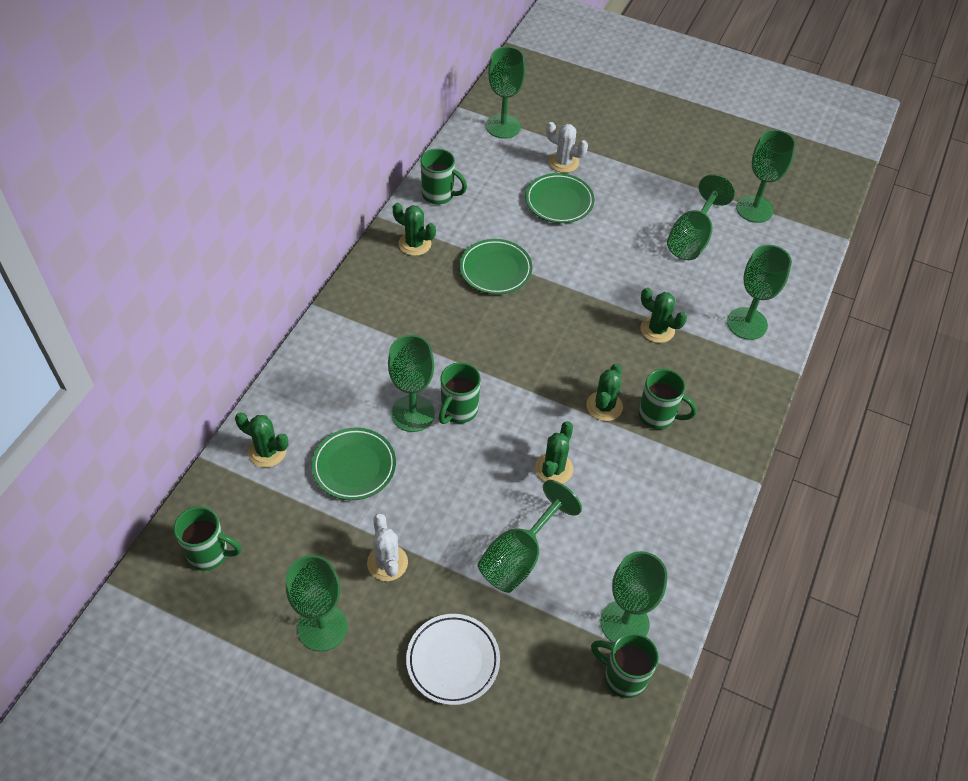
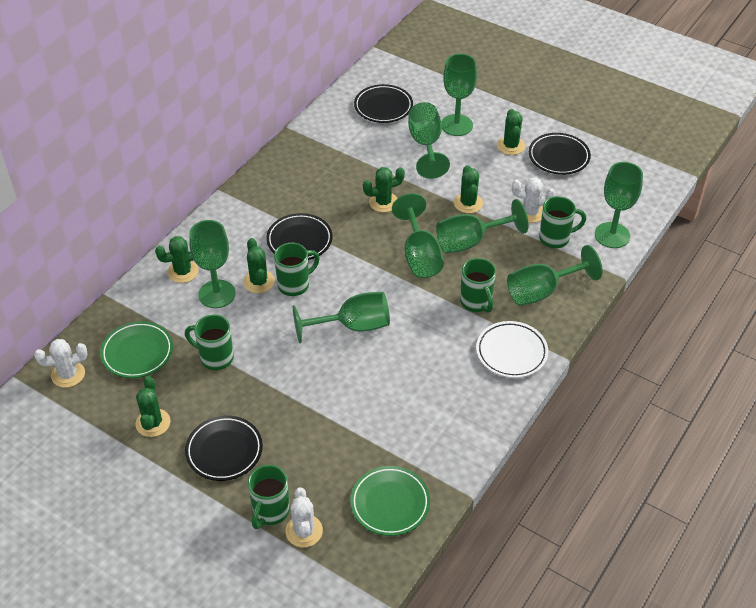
black plate: 0 -> 4
green cactus: 5 -> 6
green plate: 3 -> 2
white cactus: 2 -> 3

